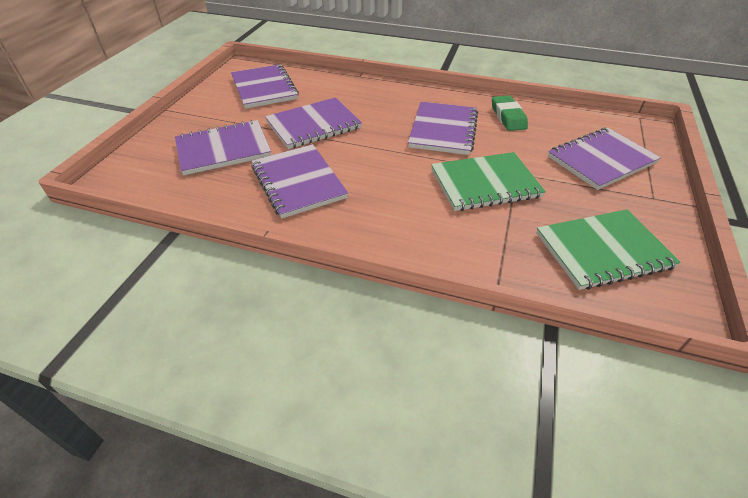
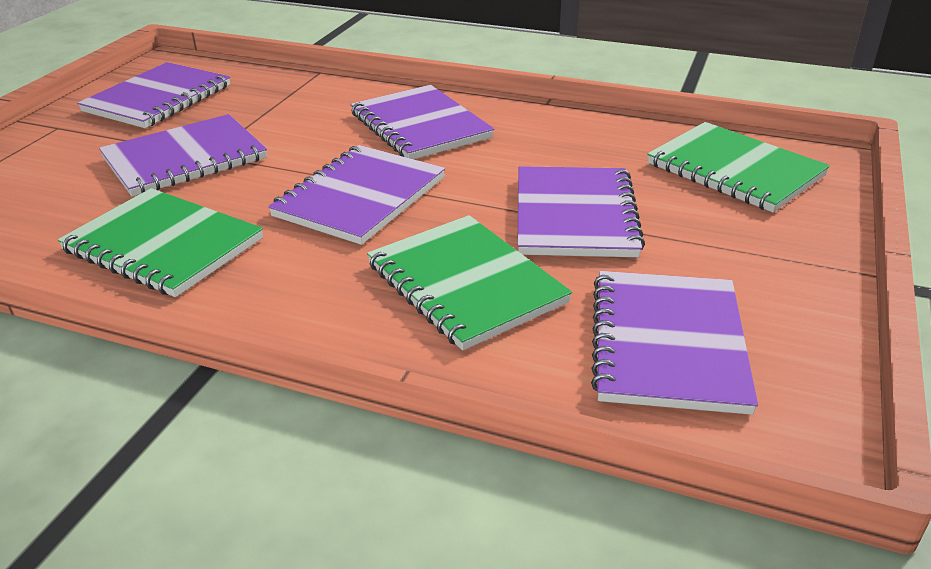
green eraser: 1 -> 0
green notebook: 2 -> 3

